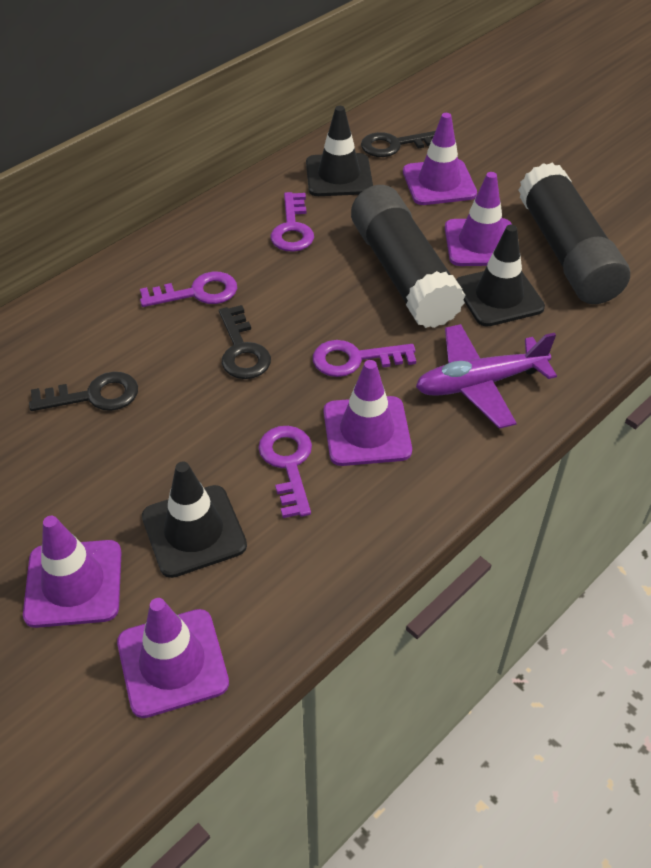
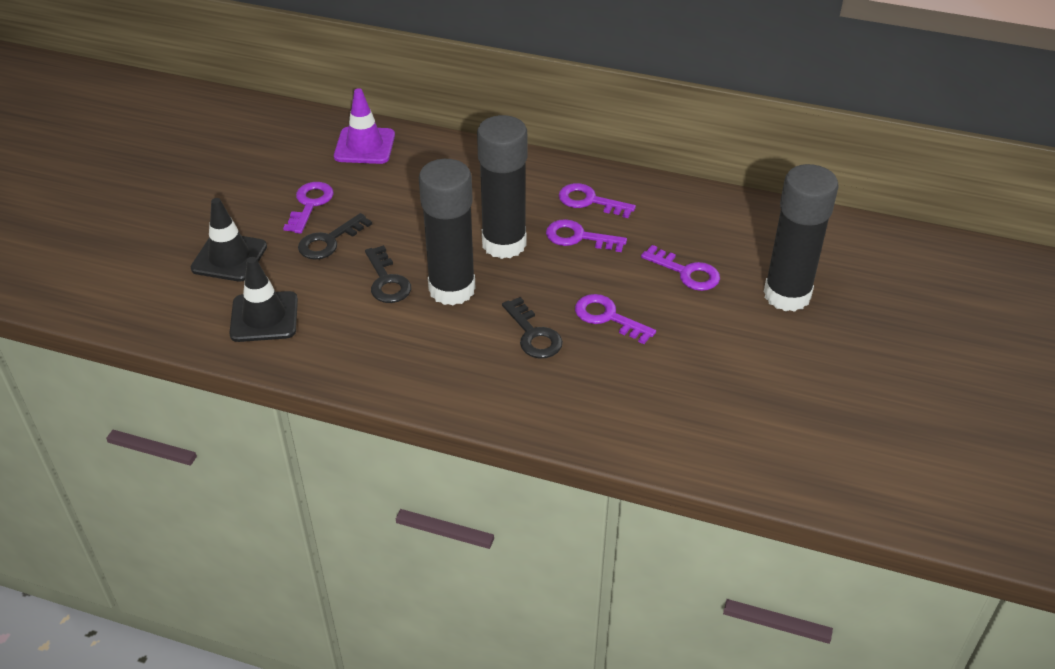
black glue stick: 2 -> 3
black traffic cone: 3 -> 2
purple key: 4 -> 5
purple plane: 1 -> 0
purple traffic cone: 5 -> 1

